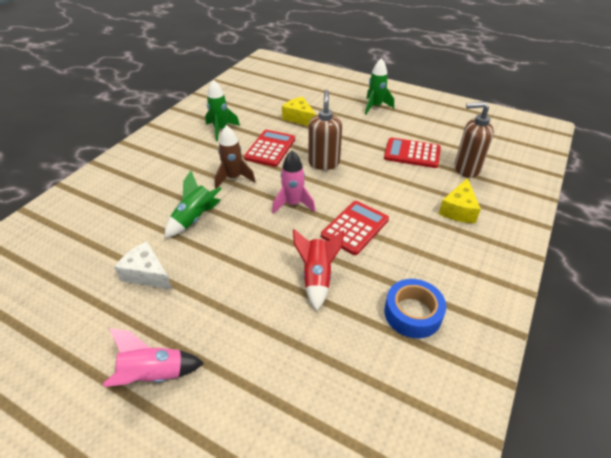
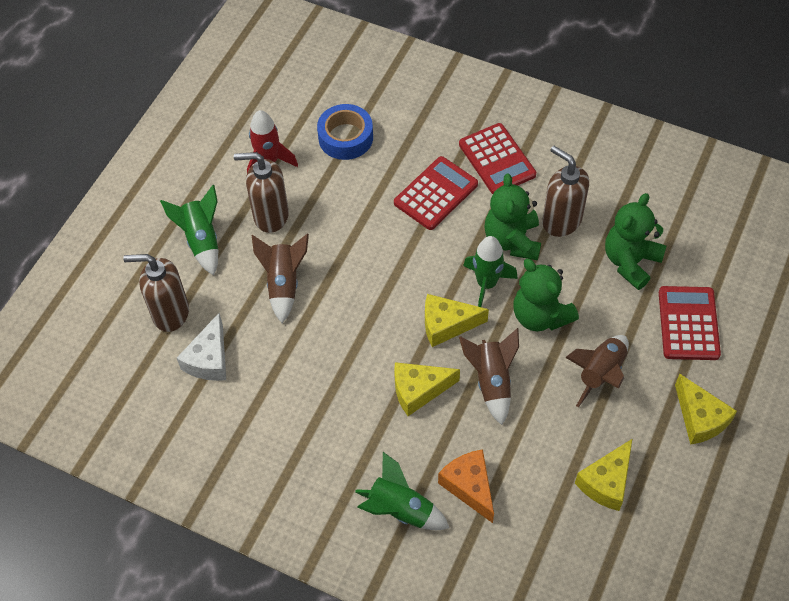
brown rocket: 1 -> 3
brown soap dispenser: 2 -> 3
green teddy bear: 0 -> 3
orange cheese: 0 -> 1
pink rocket: 2 -> 0
yellow cheese: 2 -> 4

